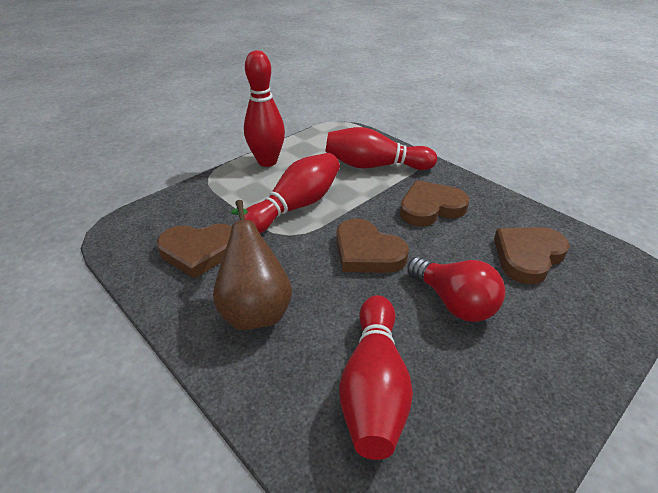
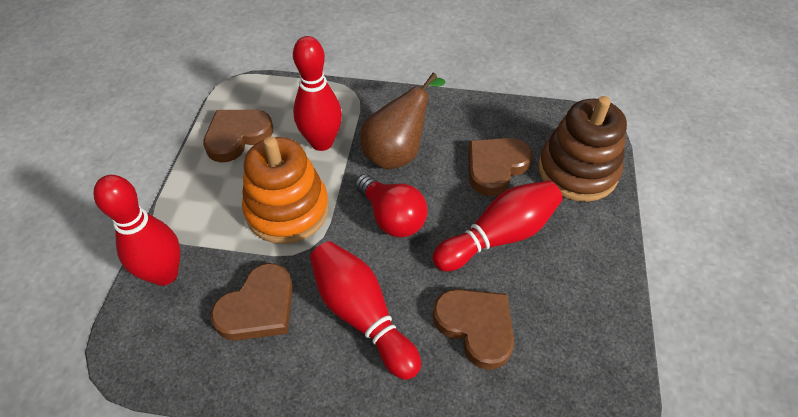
brown stacking toy: 0 -> 1
orange stacking toy: 0 -> 1

